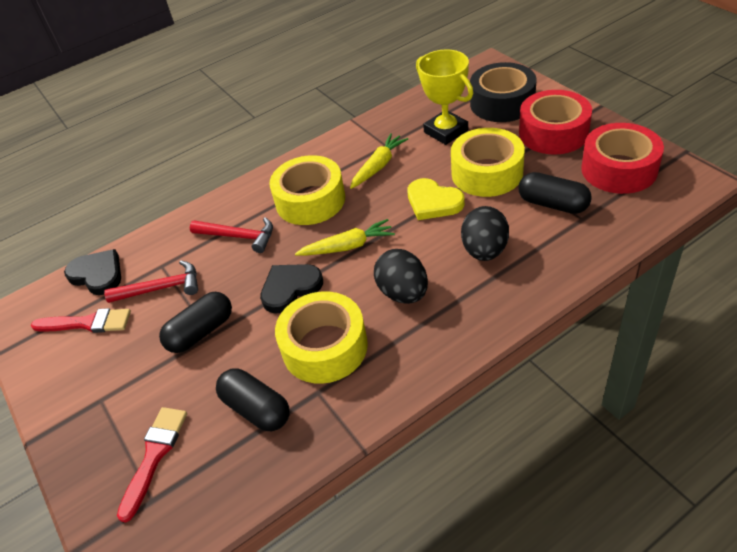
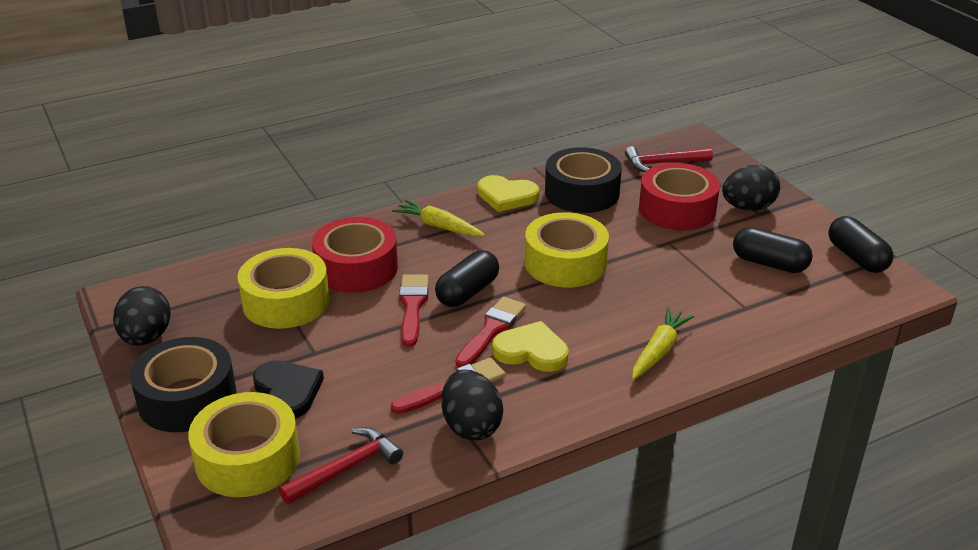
black egg: 2 -> 3
black heart: 2 -> 1
black tape: 1 -> 2
red brush: 2 -> 3
yellow heart: 1 -> 2
yellow trophy: 1 -> 0

